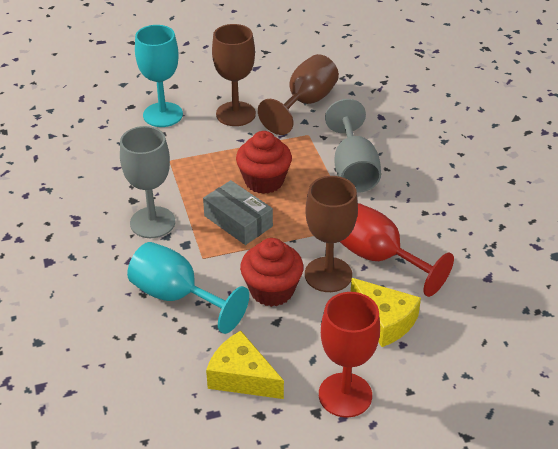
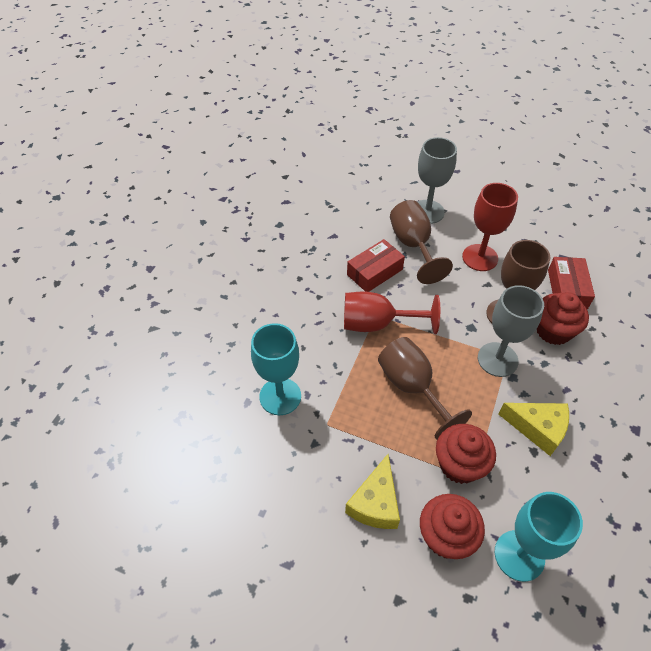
grey box: 1 -> 0
red box: 0 -> 2
red cupcake: 2 -> 3

